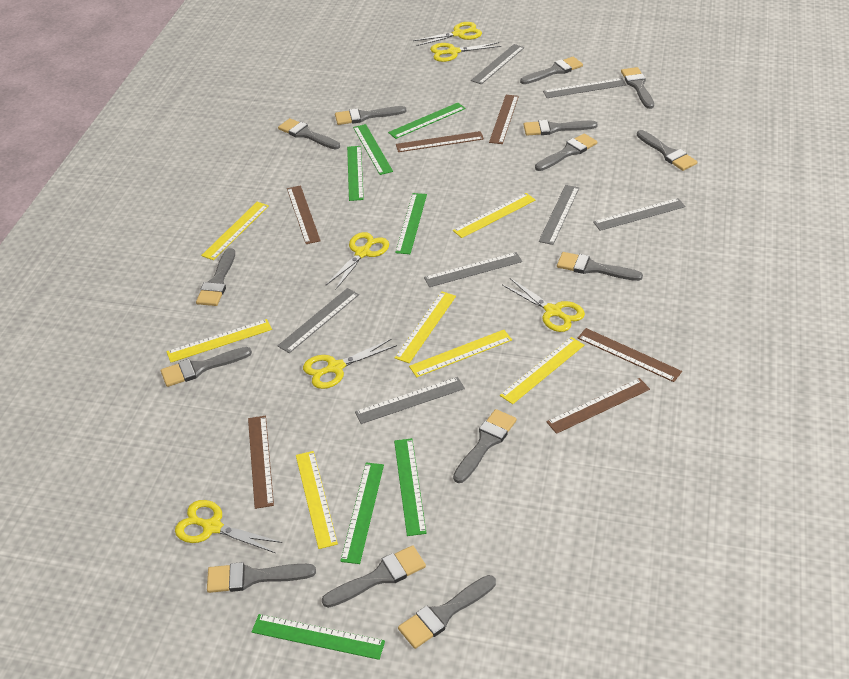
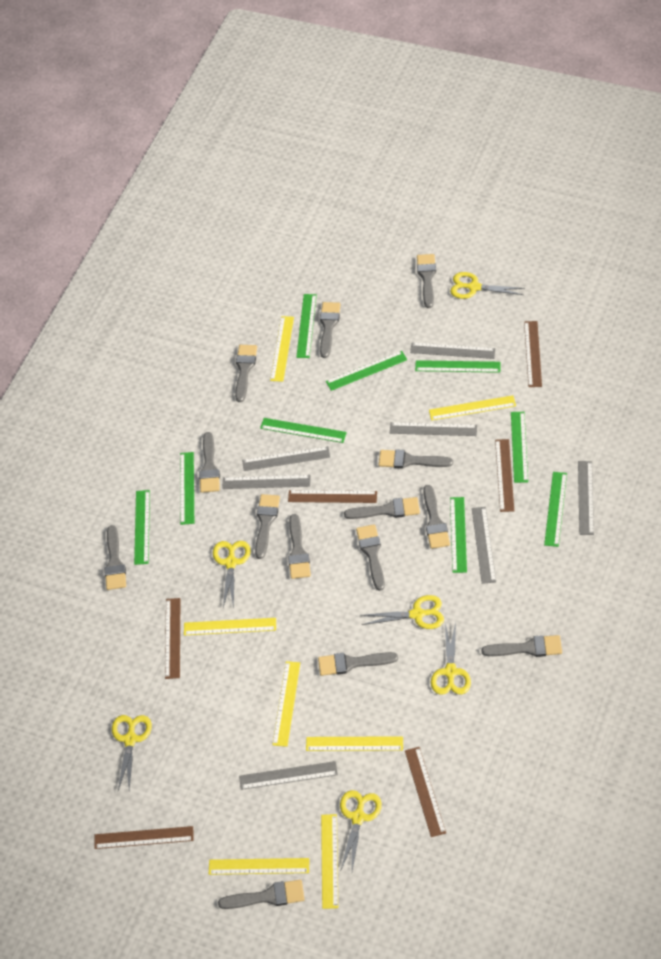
green ruler: 7 -> 9

